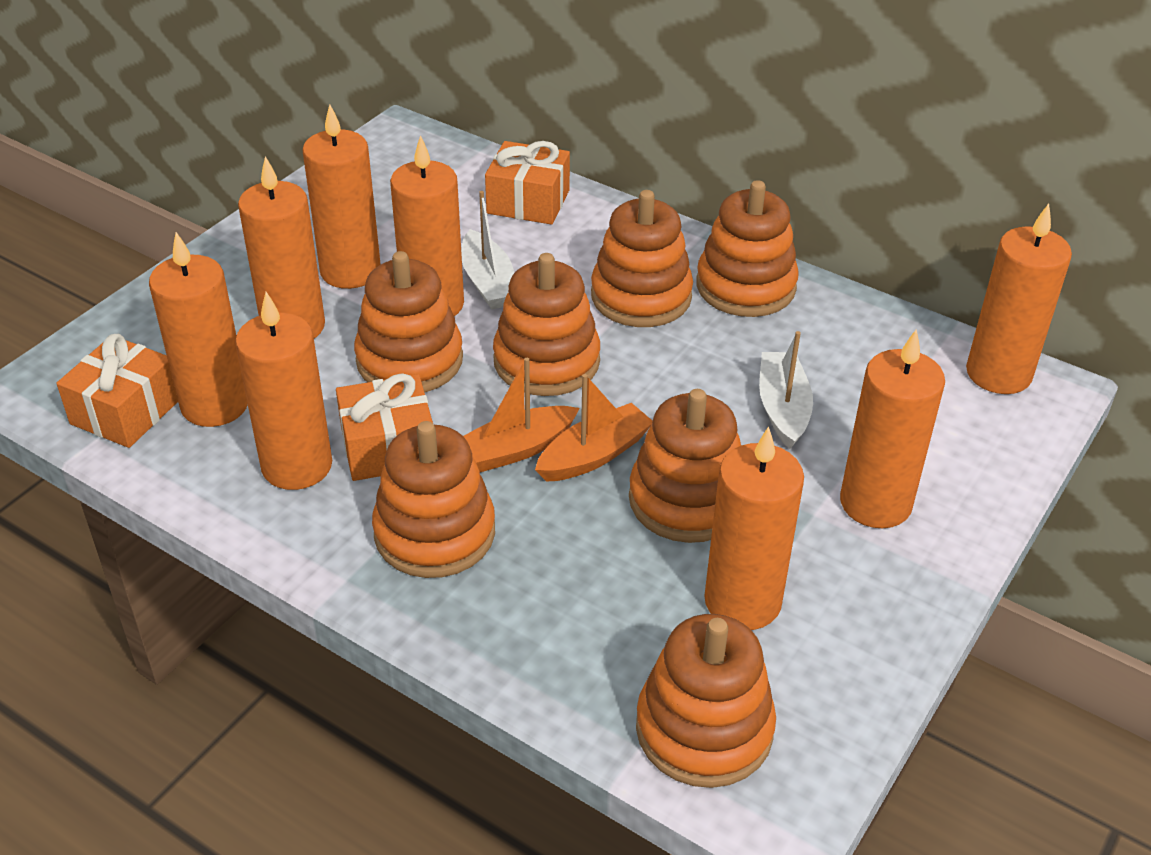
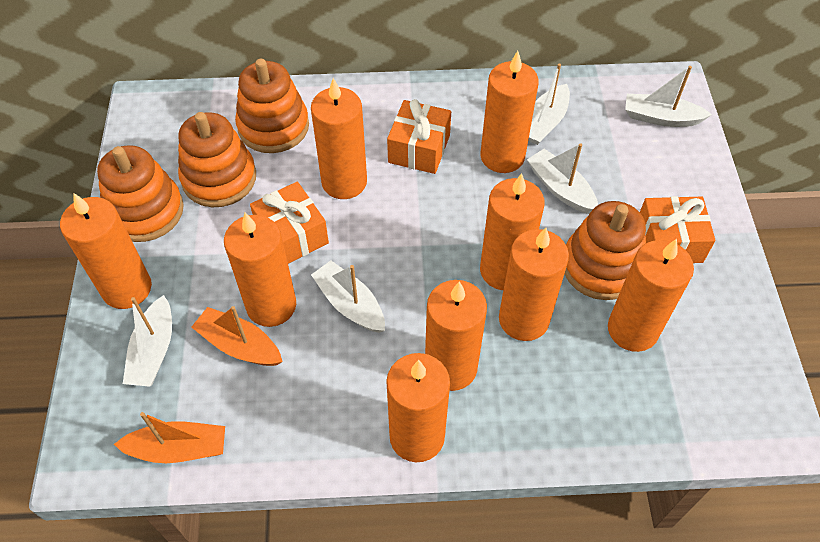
orange candle: 8 -> 9
orange stacking toy: 7 -> 4
white boat: 2 -> 5

